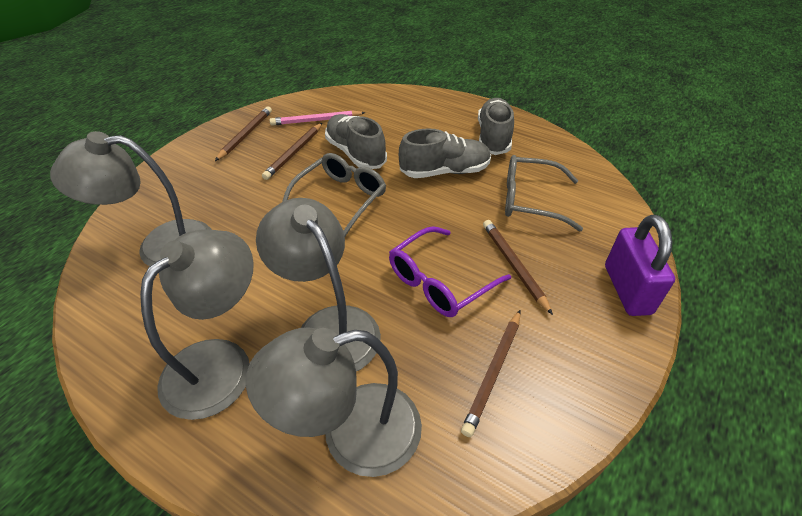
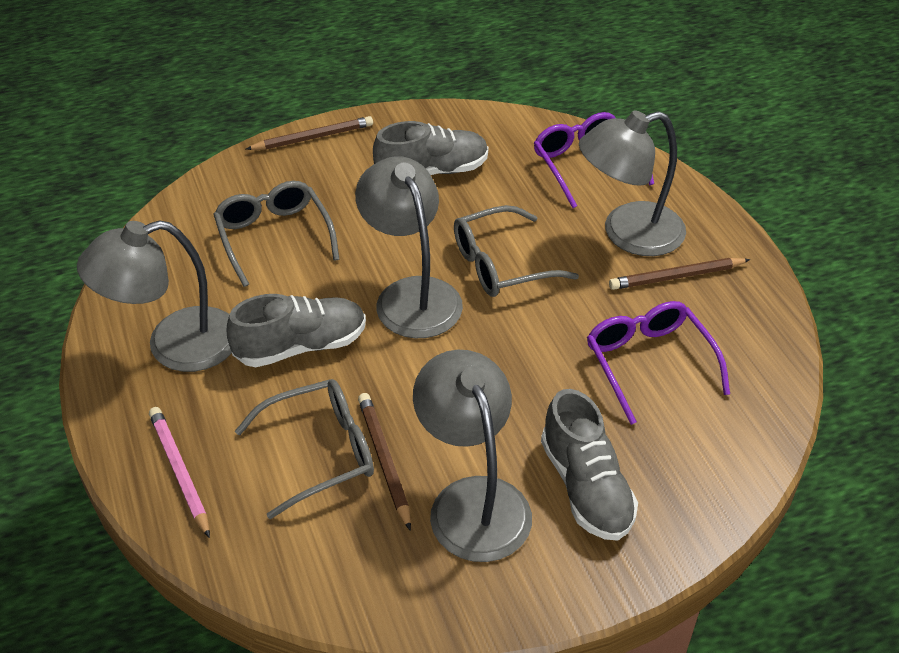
brown pencil: 4 -> 3
grey glasses: 2 -> 3
purple glasses: 1 -> 2
purple padlock: 1 -> 0

